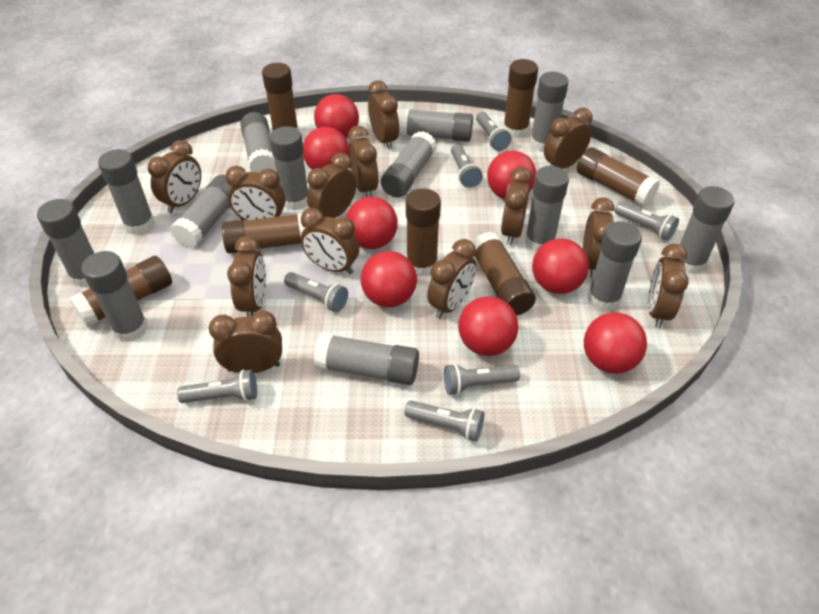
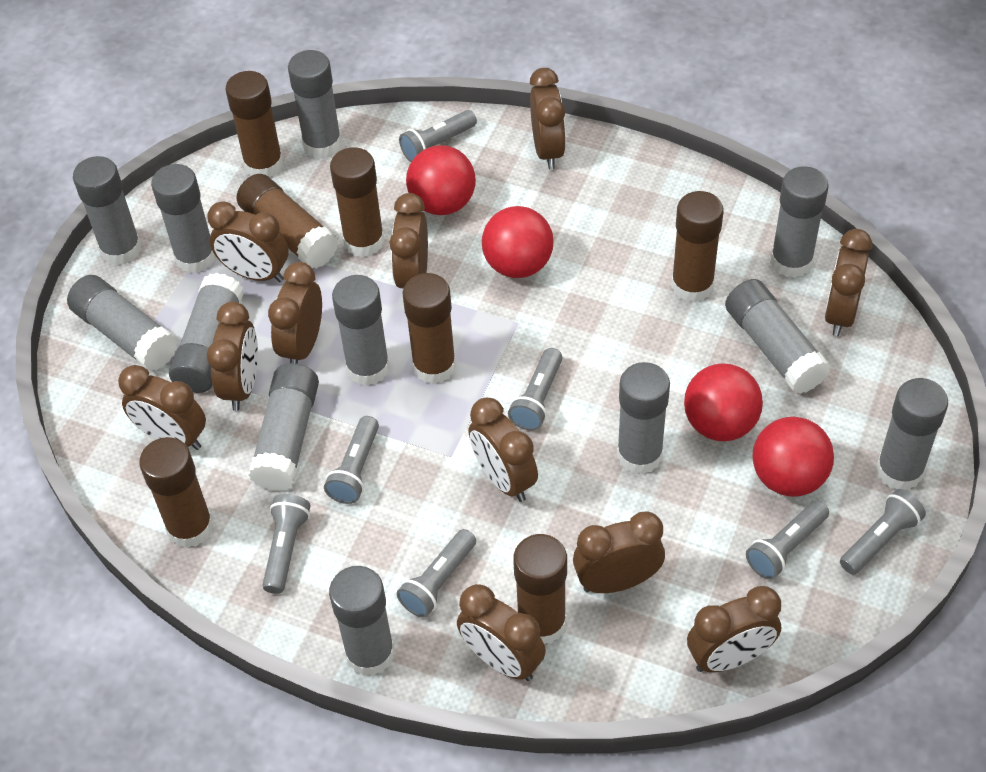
brown clock: 13 -> 11
grey glue stick: 13 -> 12
red ball: 8 -> 4

